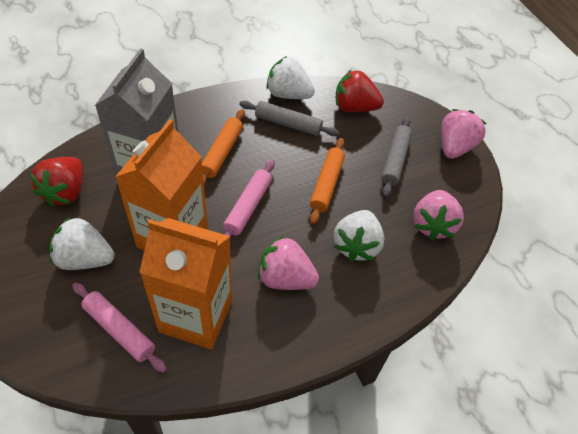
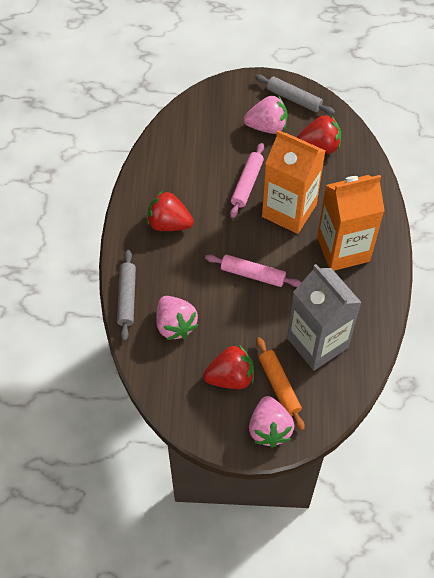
orange rolling pin: 2 -> 1
red strawberry: 2 -> 3
white strawberry: 3 -> 0

